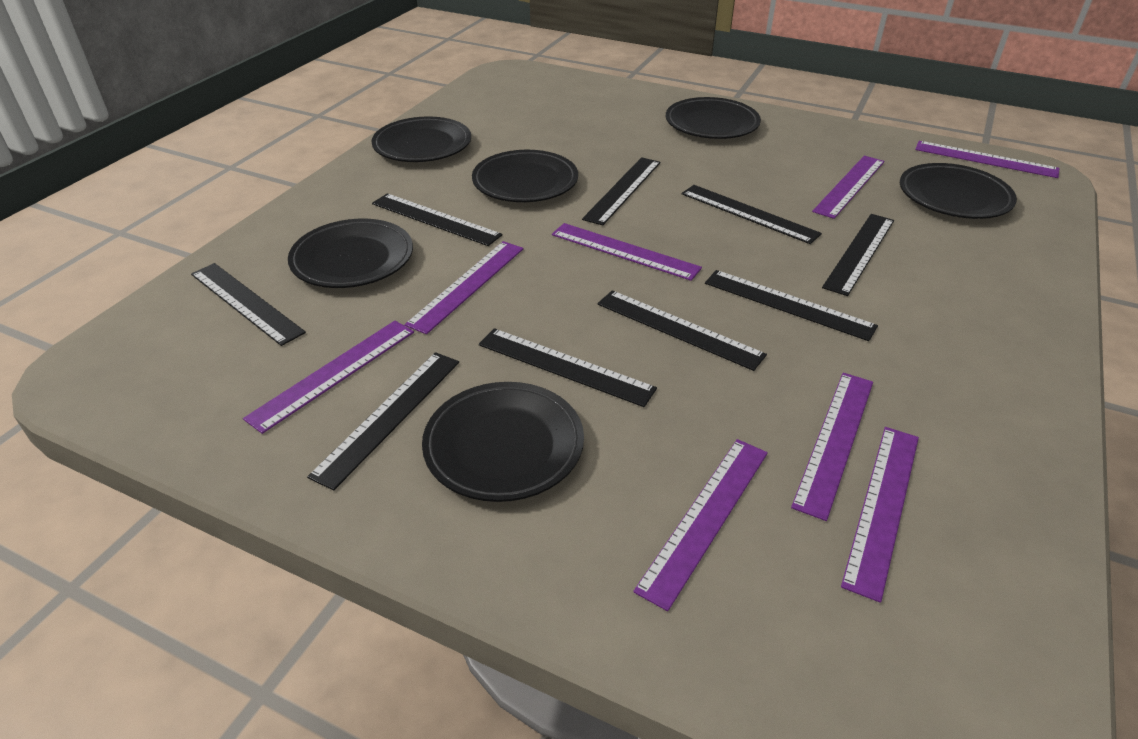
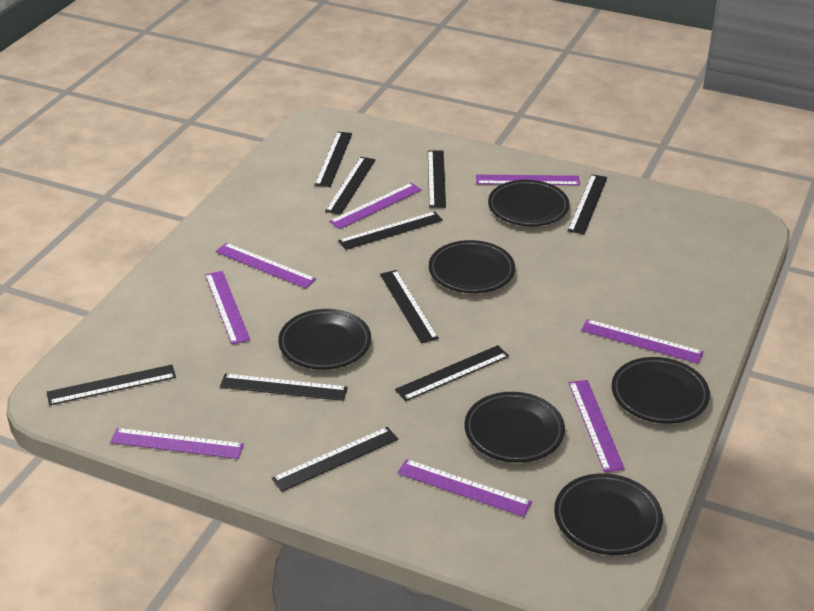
black ruler: 9 -> 10

